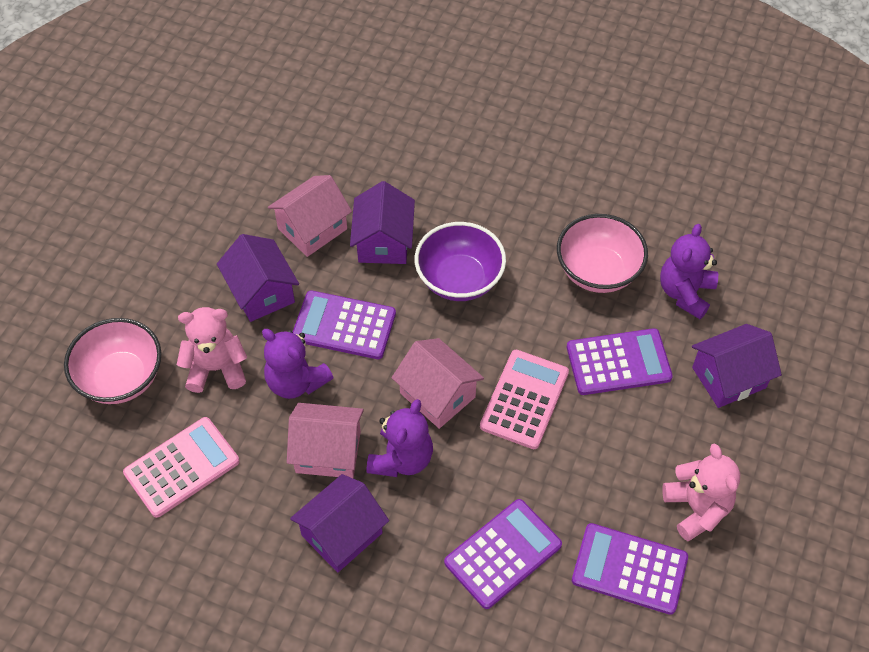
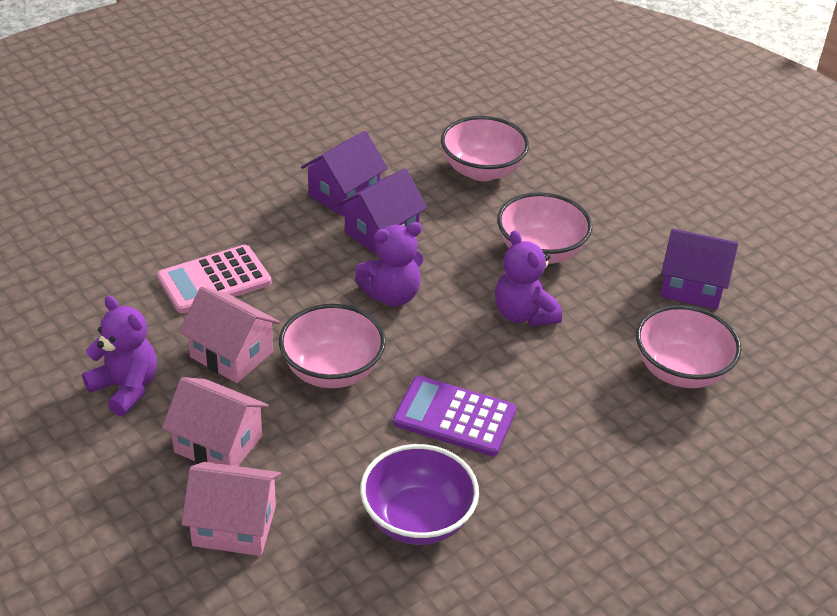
pink bowl: 2 -> 4
pink calculator: 2 -> 1
pink teddy bear: 2 -> 0
purple calculator: 4 -> 1
purple house: 4 -> 3

